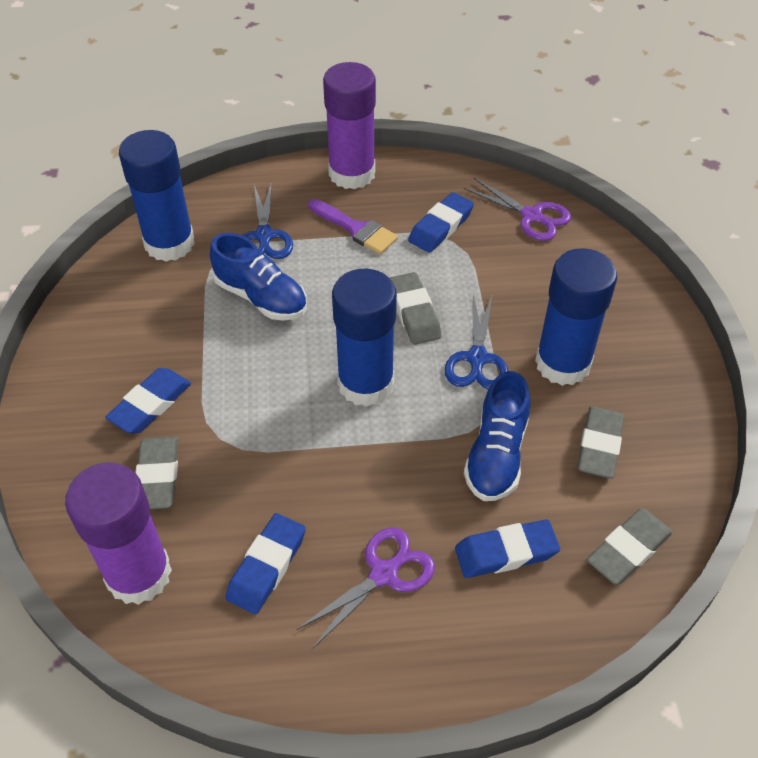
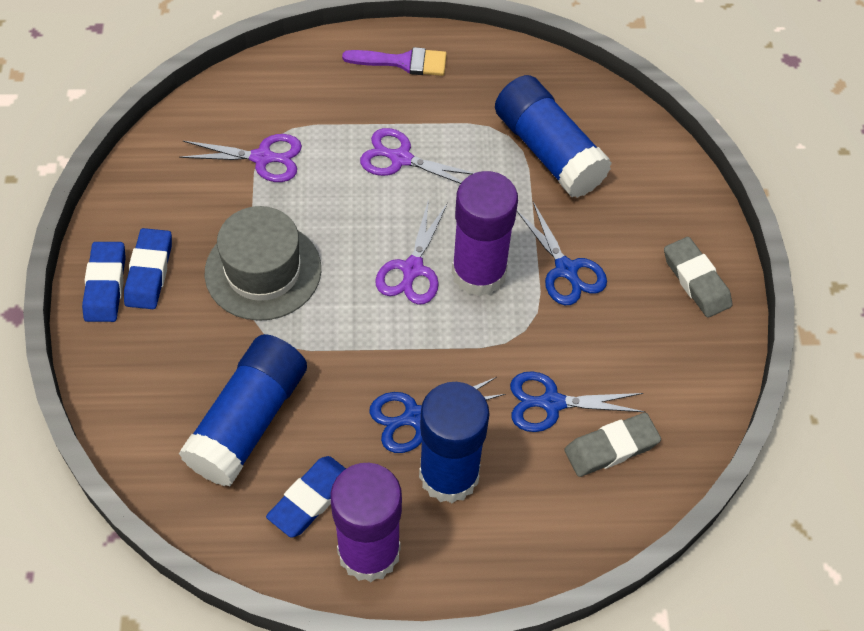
blue eraser: 4 -> 3
blue scissors: 2 -> 3
blue shoe: 2 -> 0
grey eraser: 4 -> 2
grey hat: 0 -> 1
purple scissors: 2 -> 3

